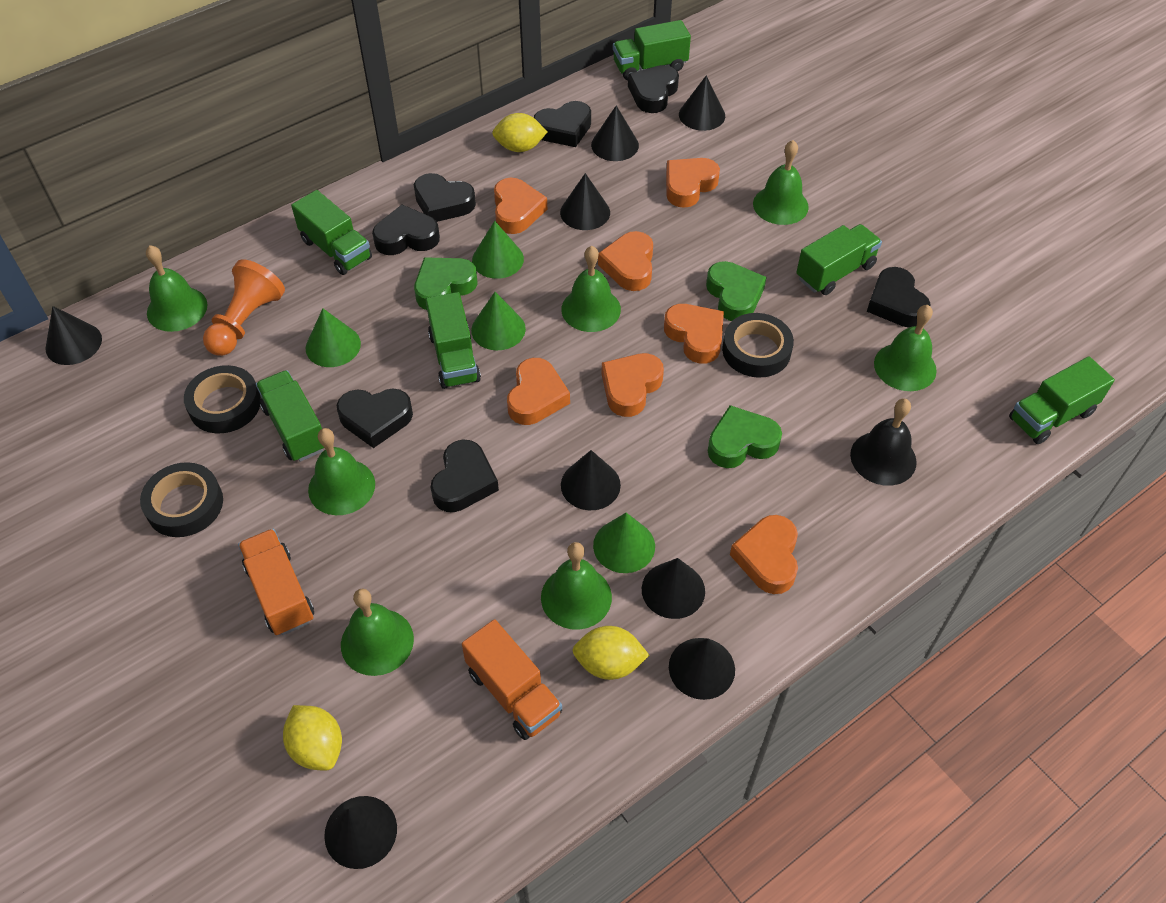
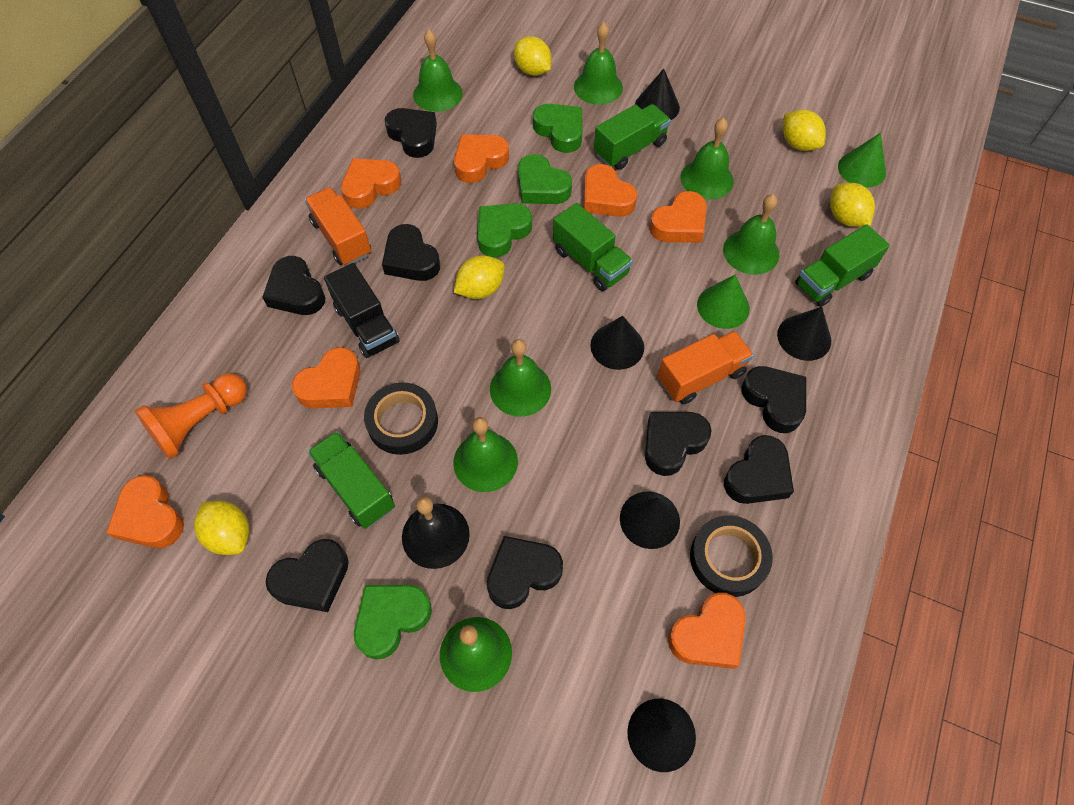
black cone: 8 -> 5
black heart: 7 -> 8
black tape: 3 -> 2
black truck: 0 -> 1
green cone: 4 -> 2
green heart: 3 -> 4
green truck: 6 -> 4
yellow lemon: 3 -> 5

